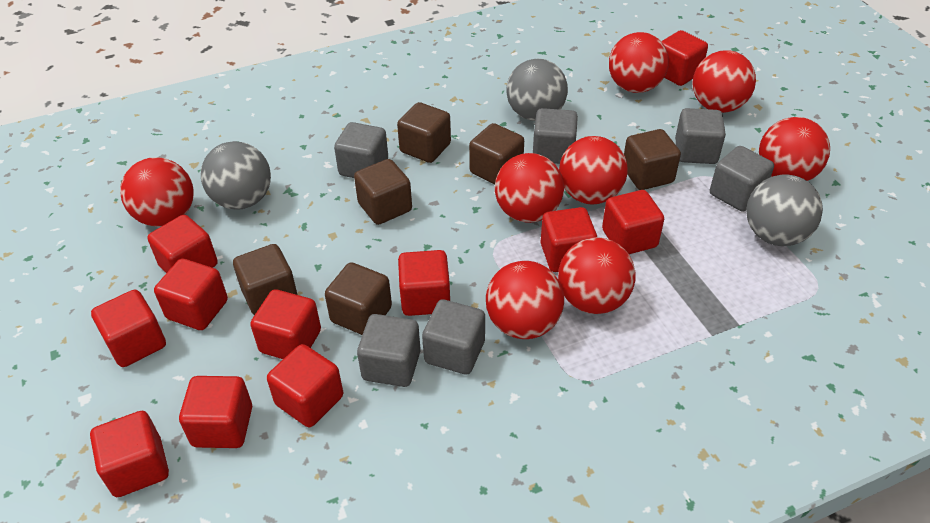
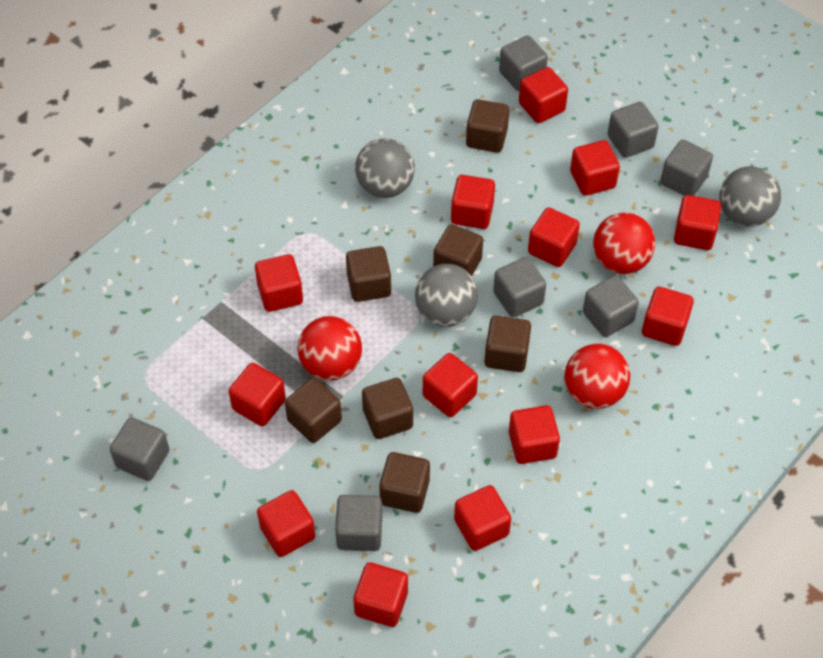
brown cube: 6 -> 7
grey cube: 6 -> 7
red ball: 8 -> 3
red cube: 11 -> 13

